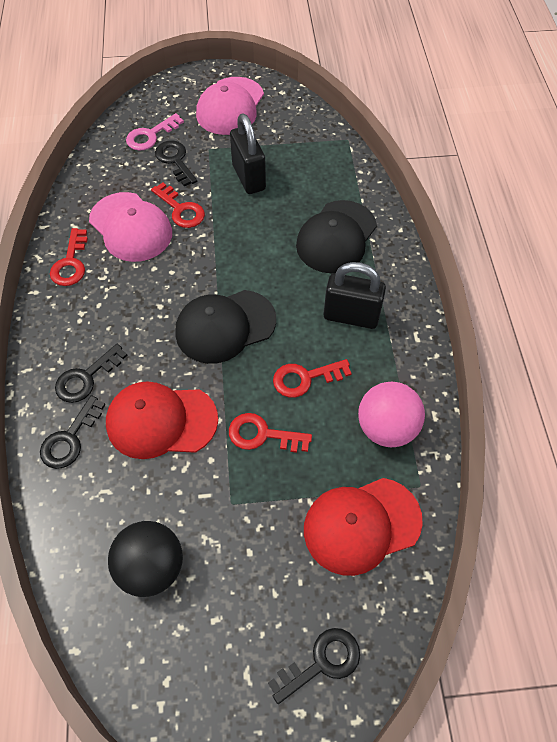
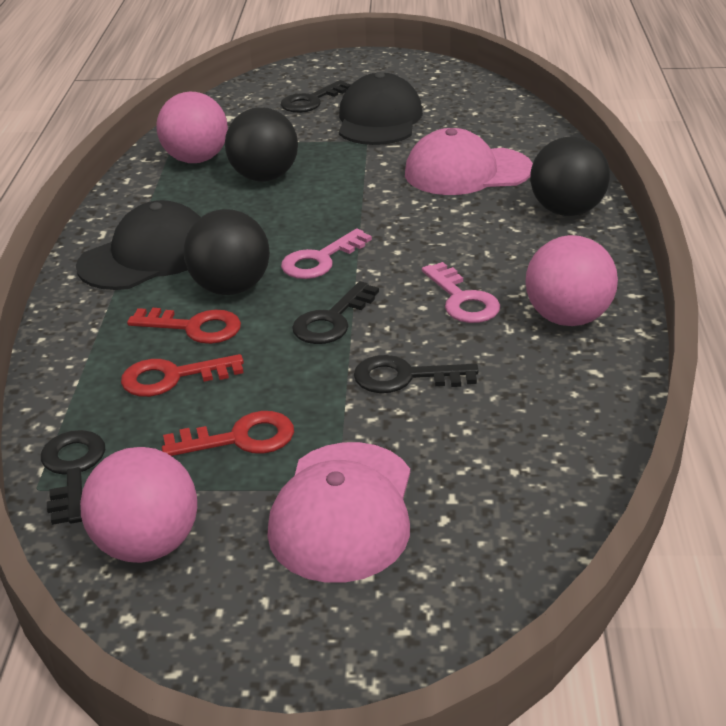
black ball: 1 -> 3
black padlock: 2 -> 0
pink ball: 1 -> 3
pink key: 1 -> 2
red cap: 2 -> 0
red key: 4 -> 3

